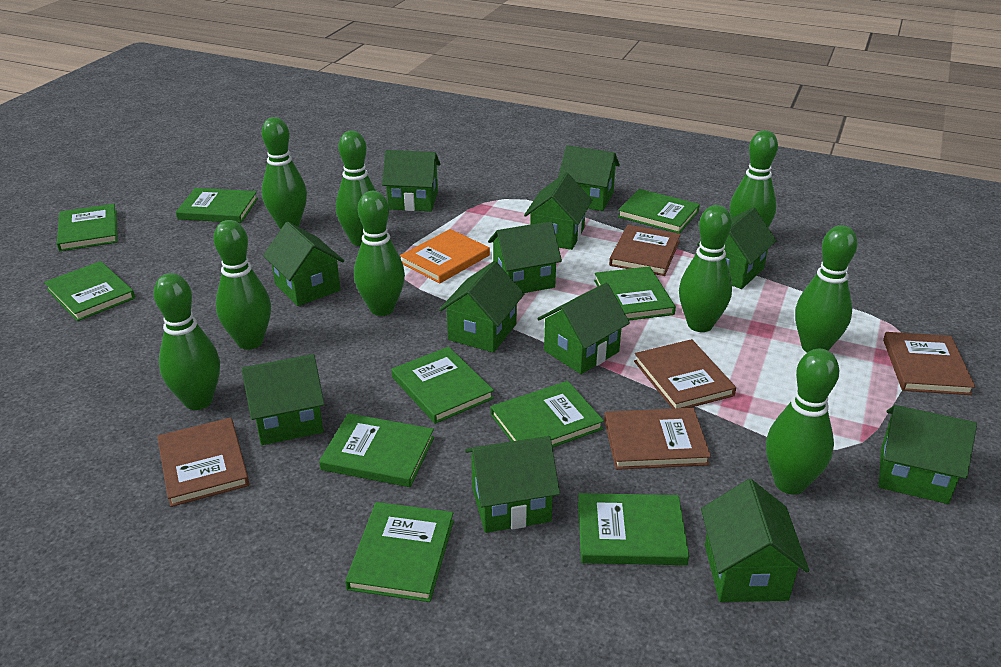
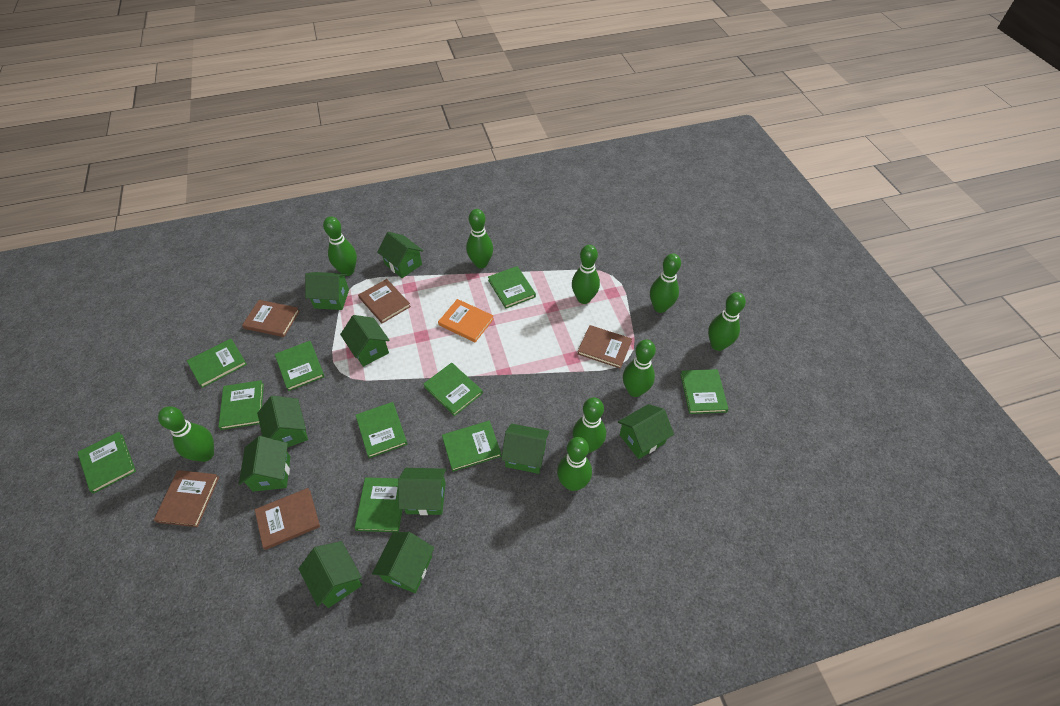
green house: 12 -> 10

